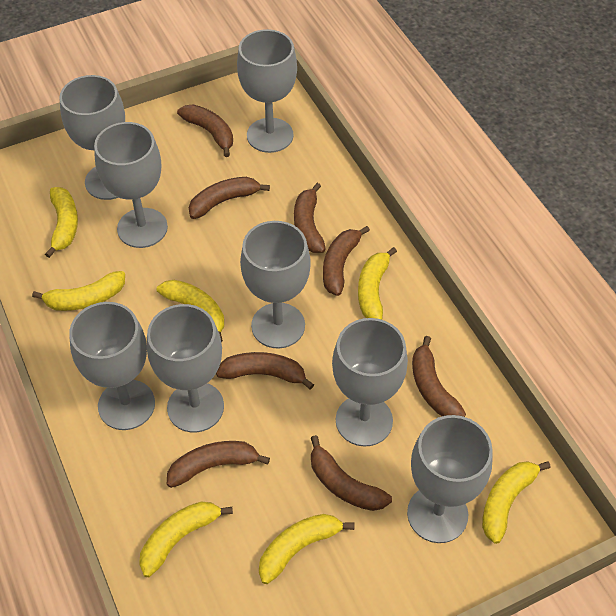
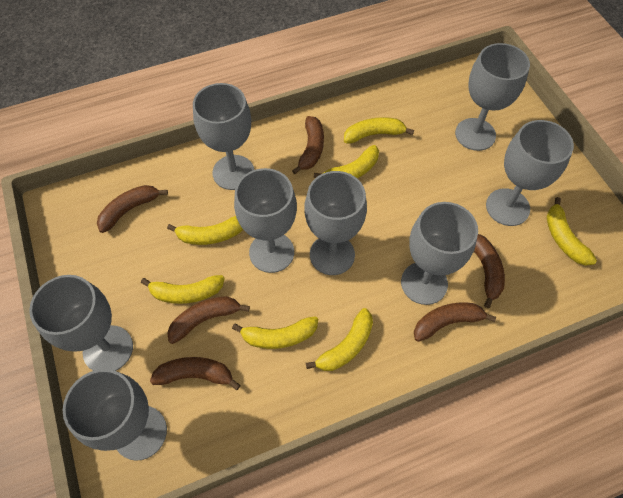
brown banana: 8 -> 6

